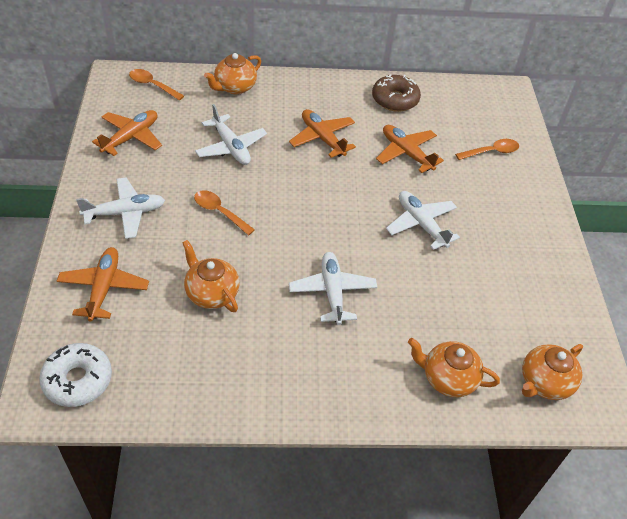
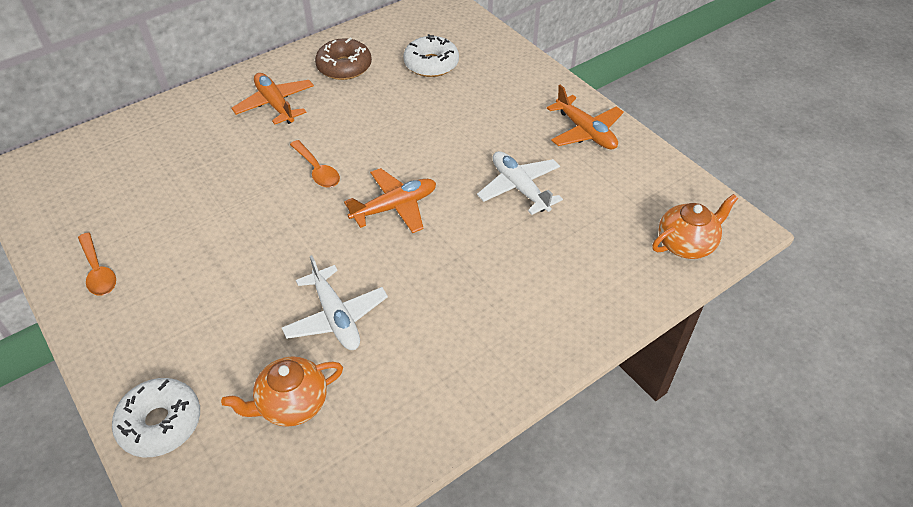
orange plane: 4 -> 3
orange spoon: 3 -> 2
orange teapot: 4 -> 2
white donut: 1 -> 2
white plane: 4 -> 2

